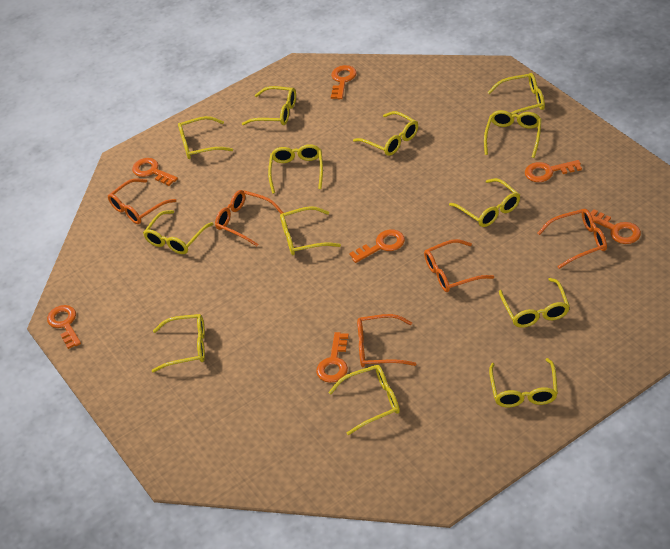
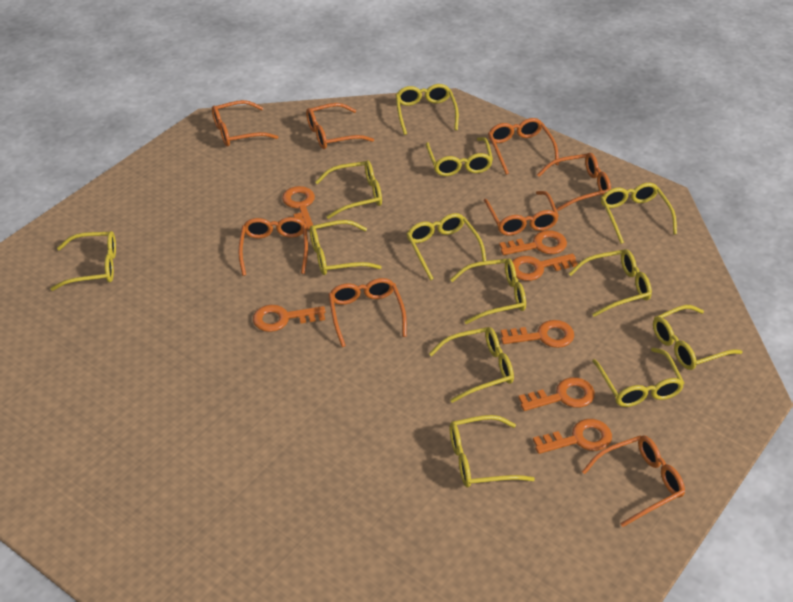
orange glasses: 5 -> 8

